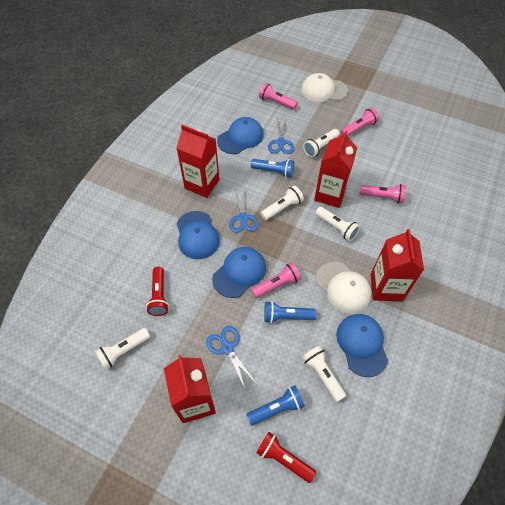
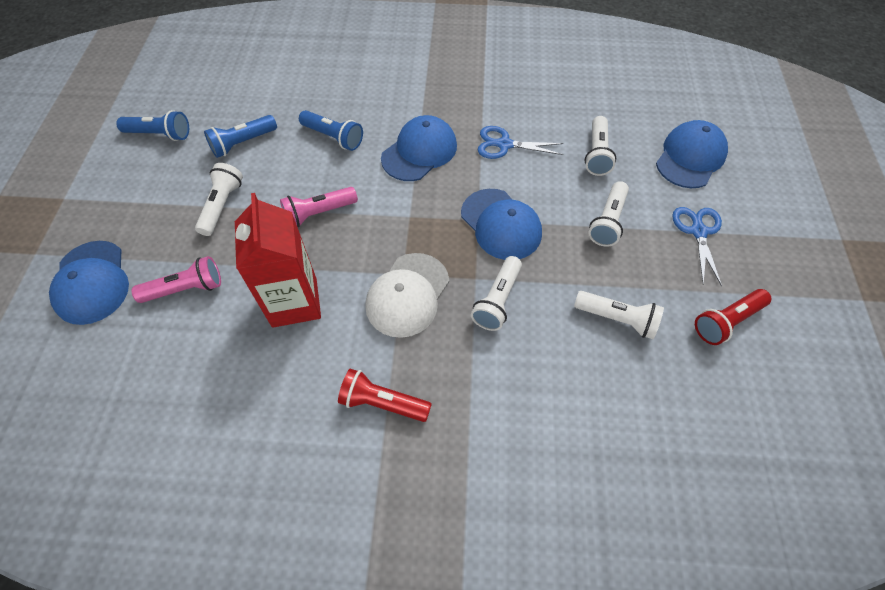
blue scissors: 3 -> 2
pink flashlight: 4 -> 2
red carton: 4 -> 1
white cap: 2 -> 1

